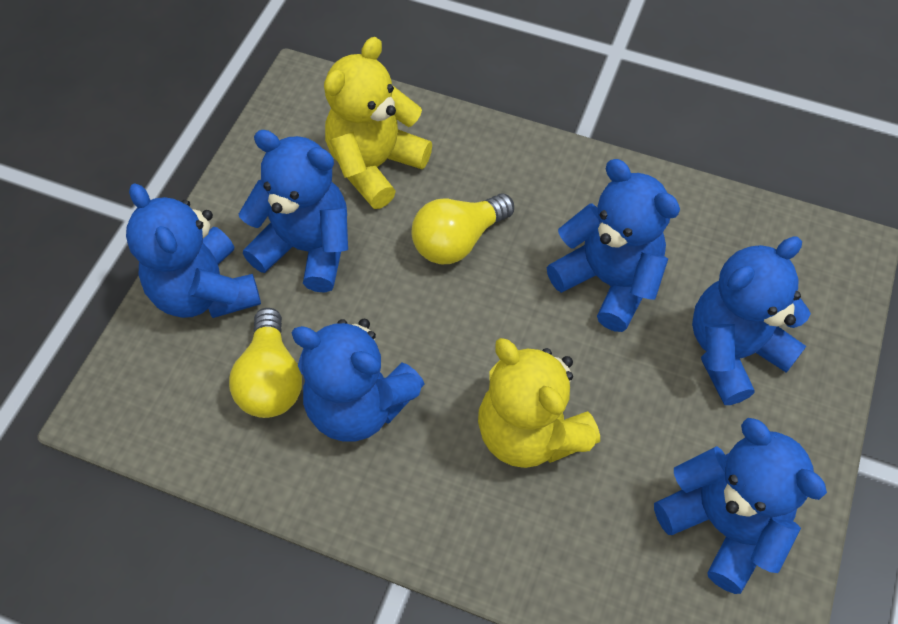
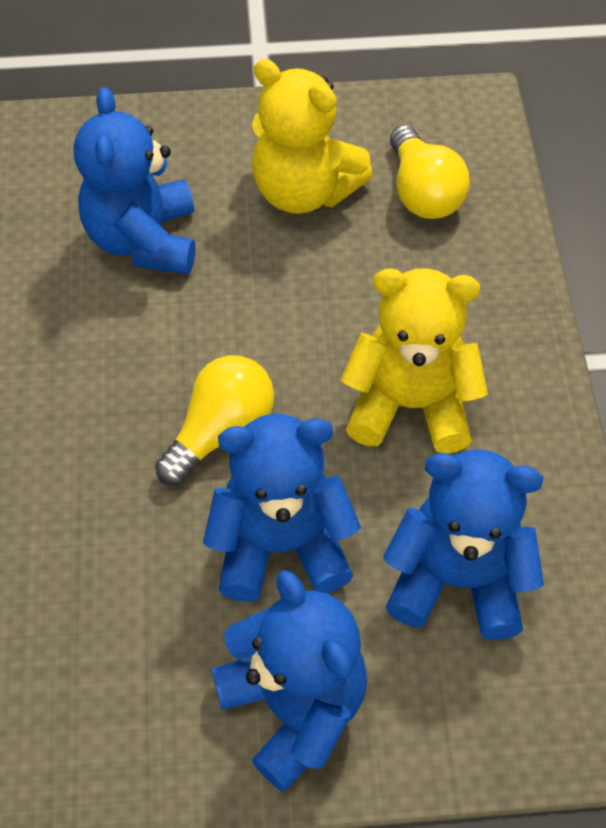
blue teddy bear: 6 -> 4

